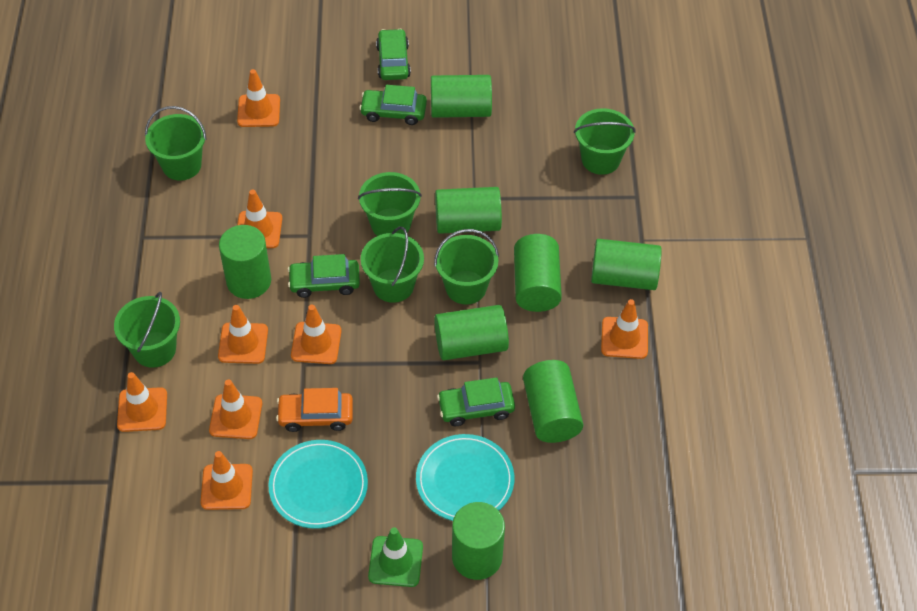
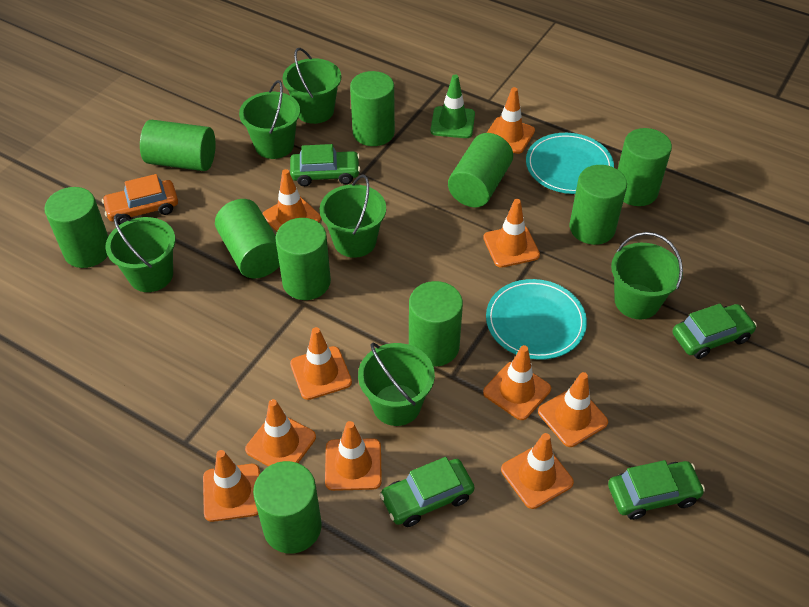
green cylinder: 8 -> 10
orange traffic cone: 8 -> 10

